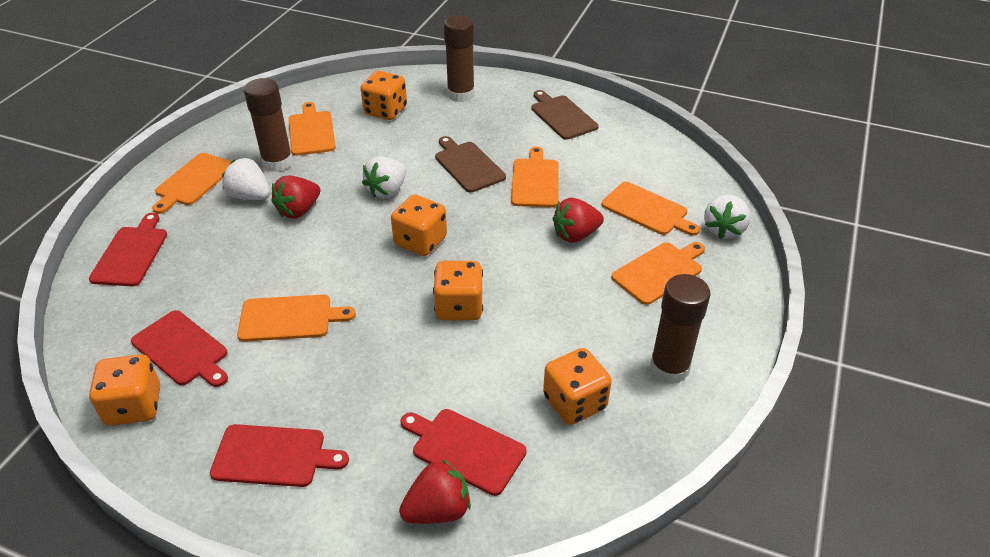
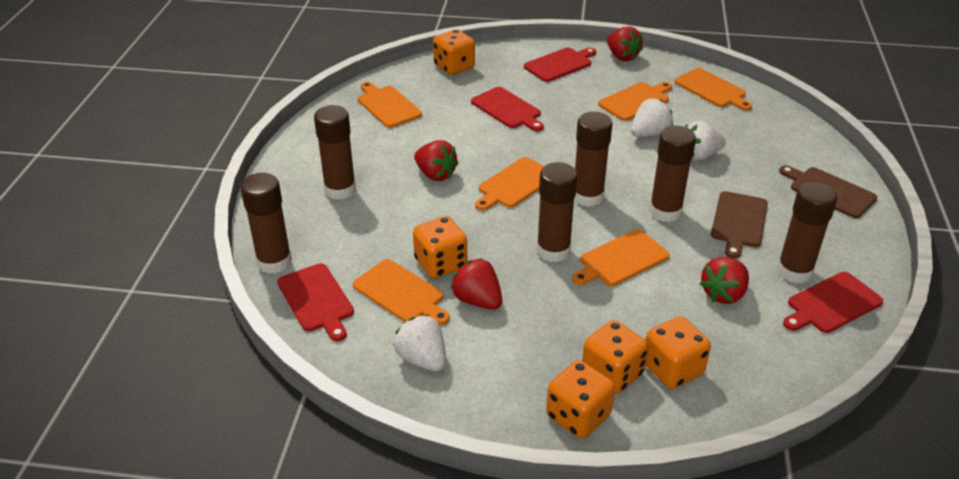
brown glue stick: 3 -> 6
red strawberry: 3 -> 4

